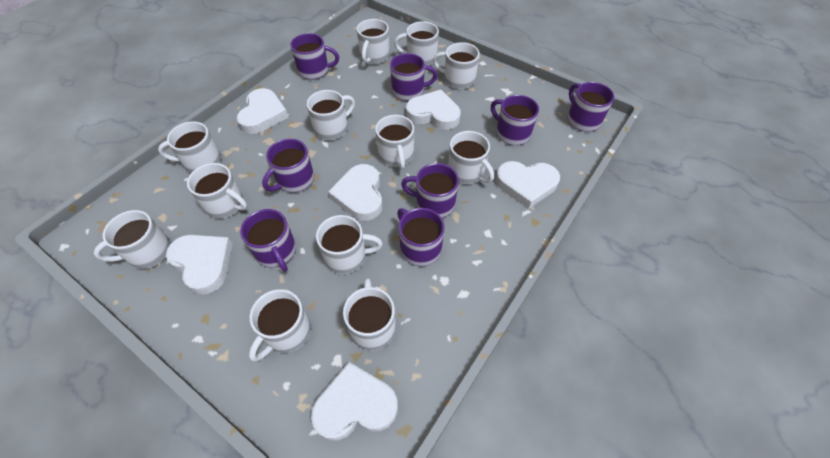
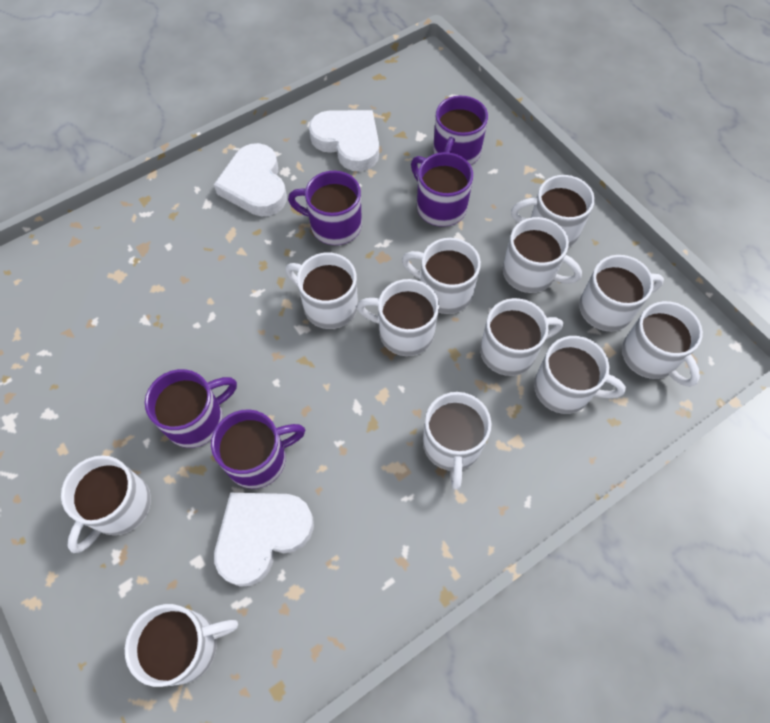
purple mug: 8 -> 5
white heart: 6 -> 3

